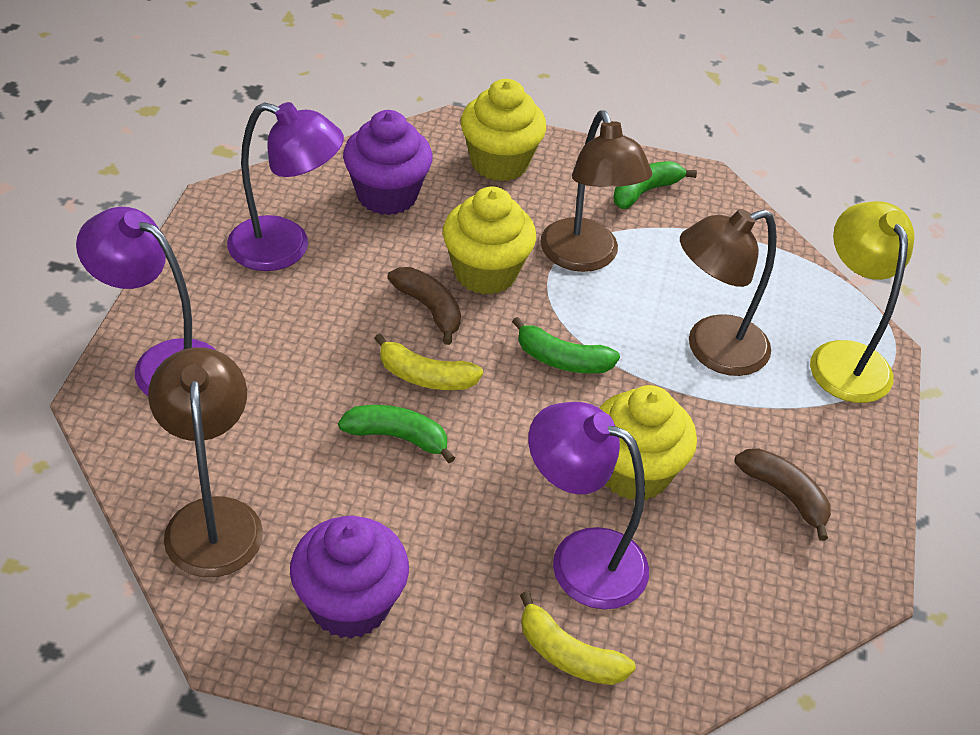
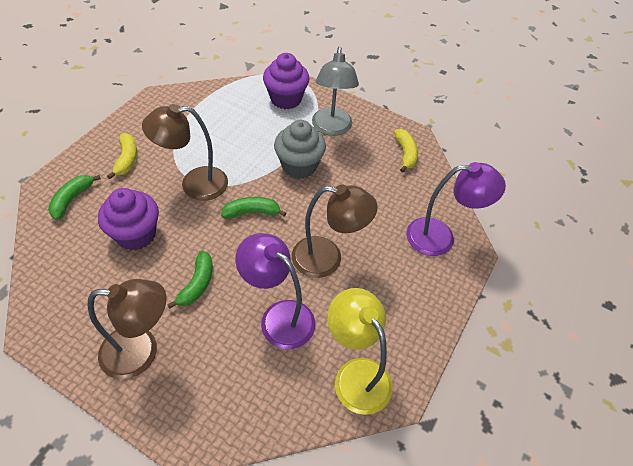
brown banana: 2 -> 0
grey cupcake: 0 -> 1
grey lamp: 0 -> 1
purple lamp: 3 -> 2
yellow cupcake: 3 -> 0

